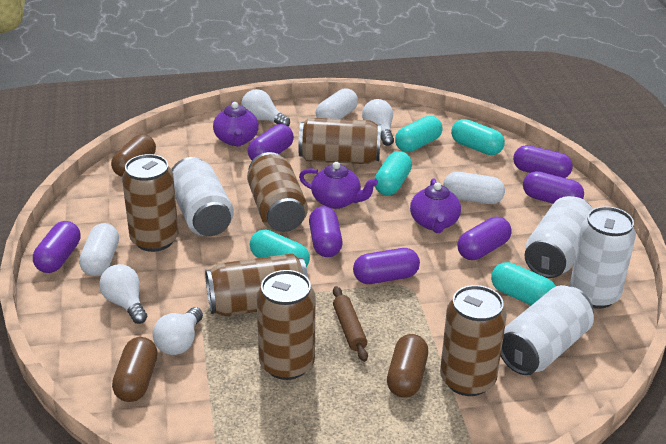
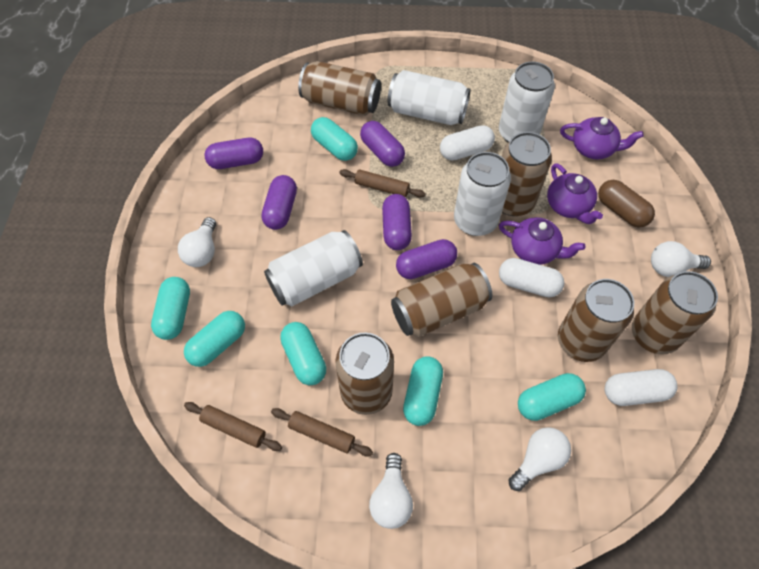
brown capsule: 3 -> 1
brown rolling pin: 1 -> 3
purple capsule: 7 -> 5
turquoise capsule: 5 -> 6

